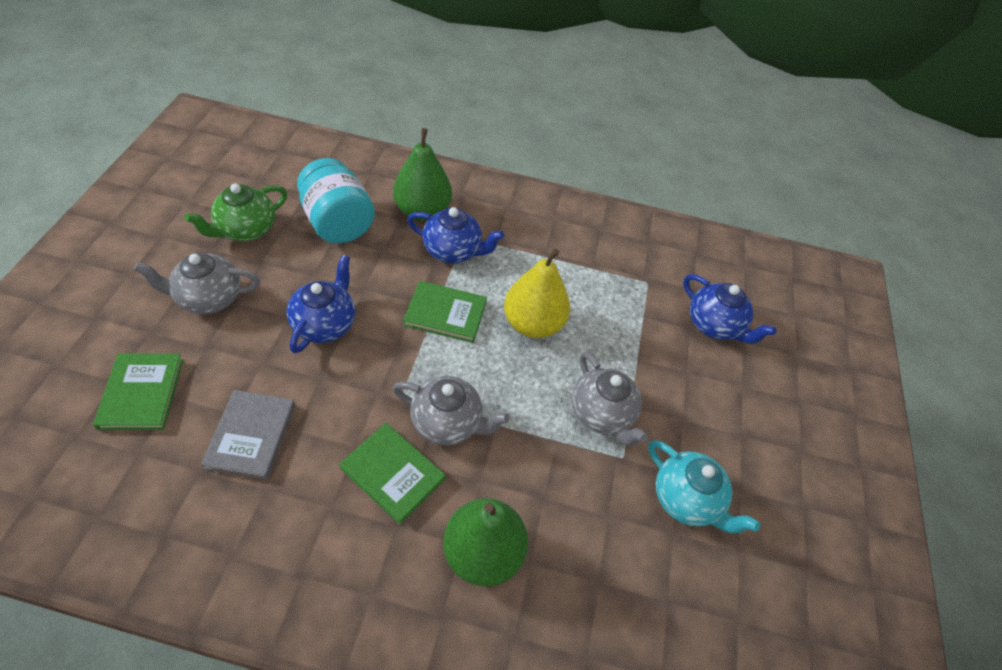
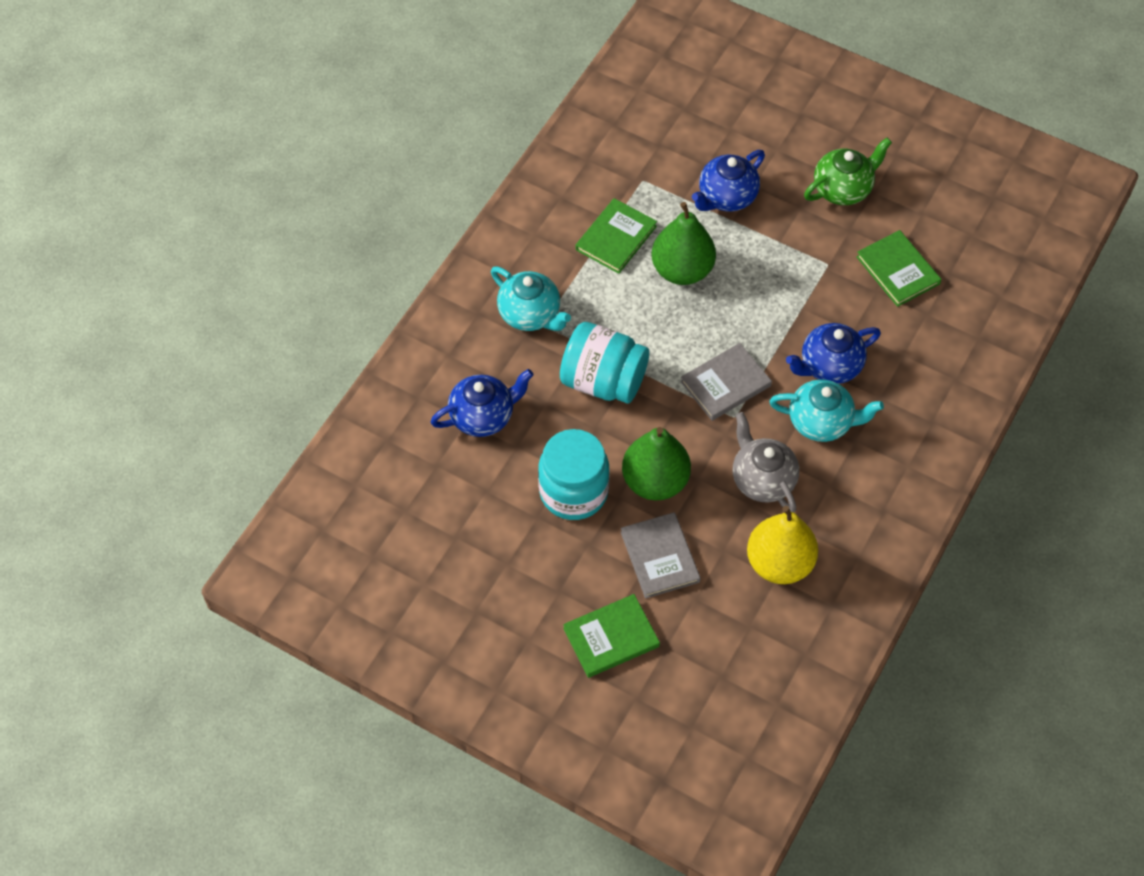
grey book: 1 -> 2
grey teapot: 3 -> 1
turquoise jar: 1 -> 2
turquoise teapot: 1 -> 2

